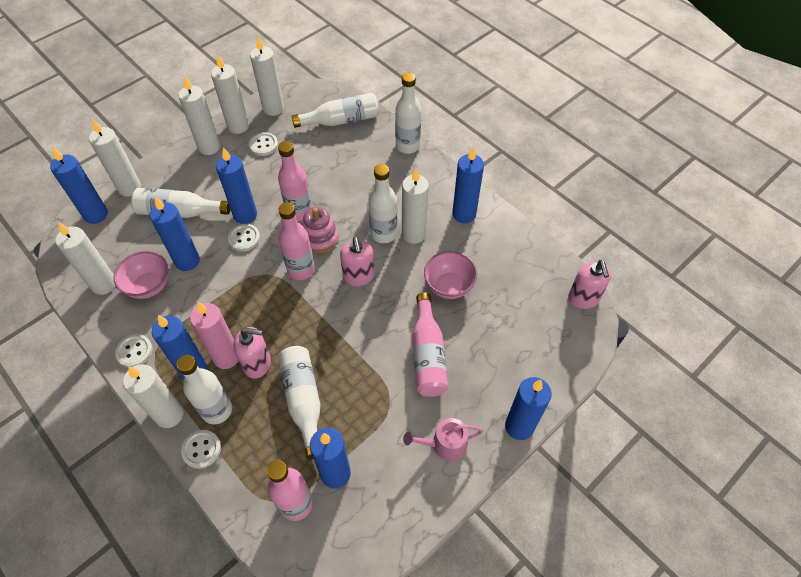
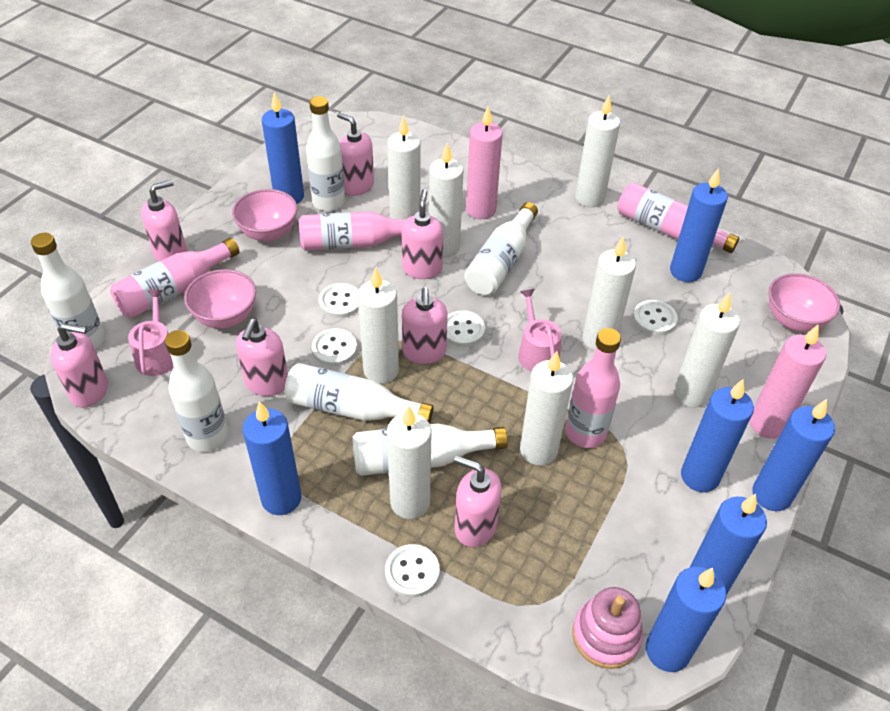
pink bowl: 2 -> 3
pink candle: 1 -> 2
pink soap dispenser: 3 -> 7
pink watering can: 1 -> 2
white button: 4 -> 5
white candle: 7 -> 8

